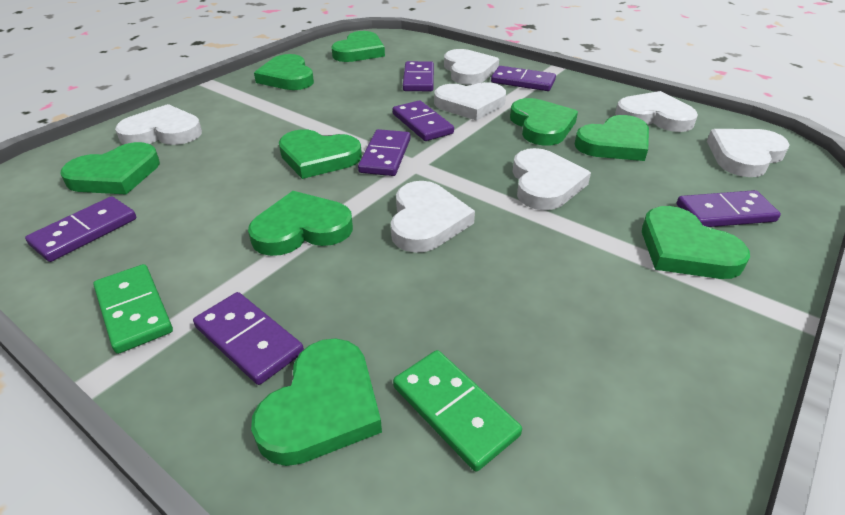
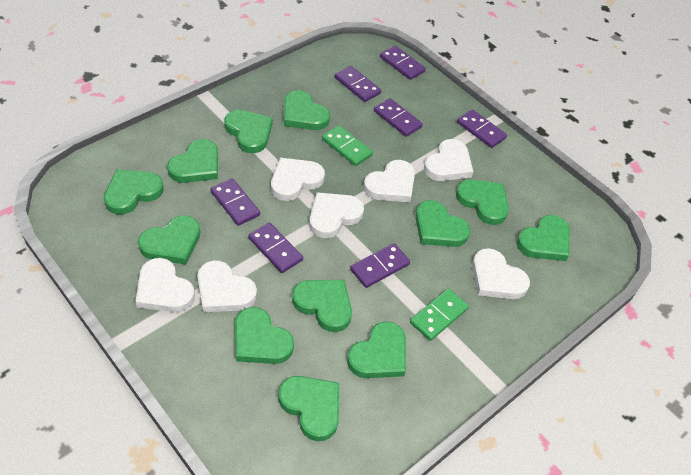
green heart: 9 -> 12

